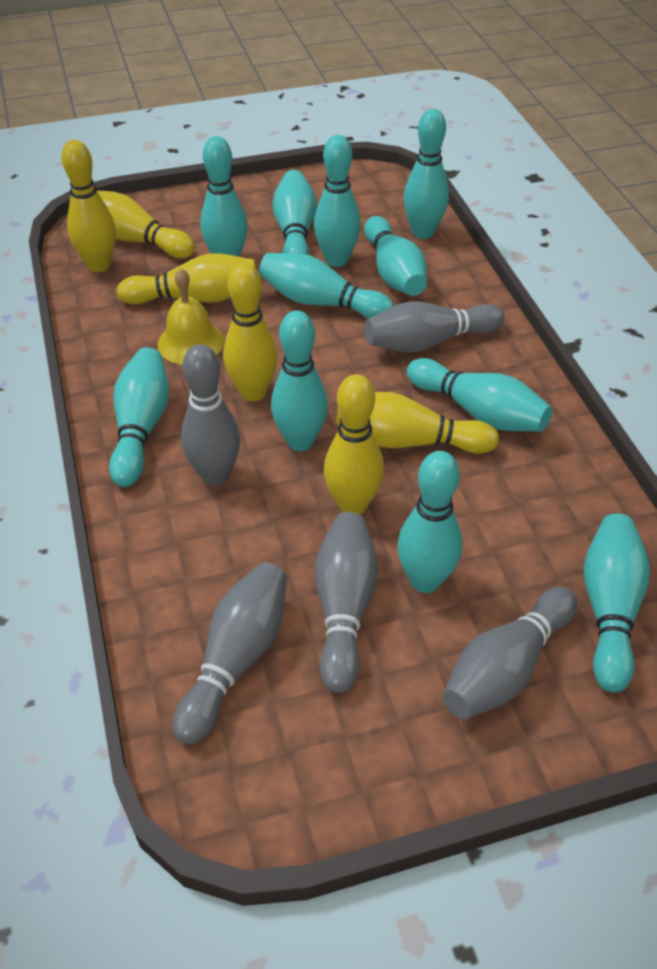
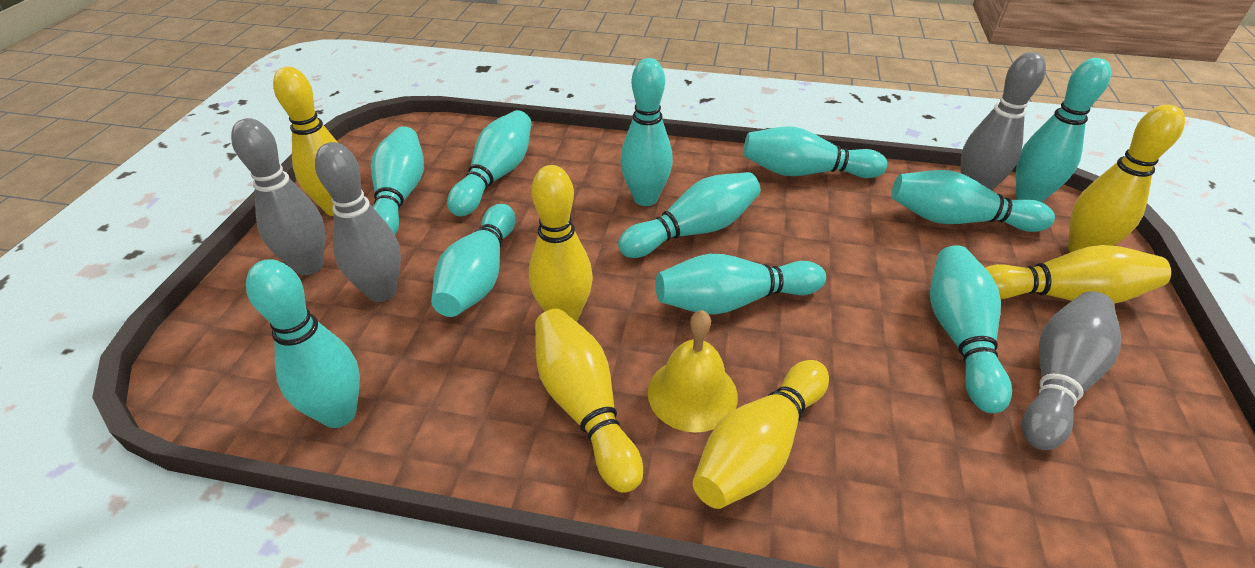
grey bowling pin: 5 -> 4

